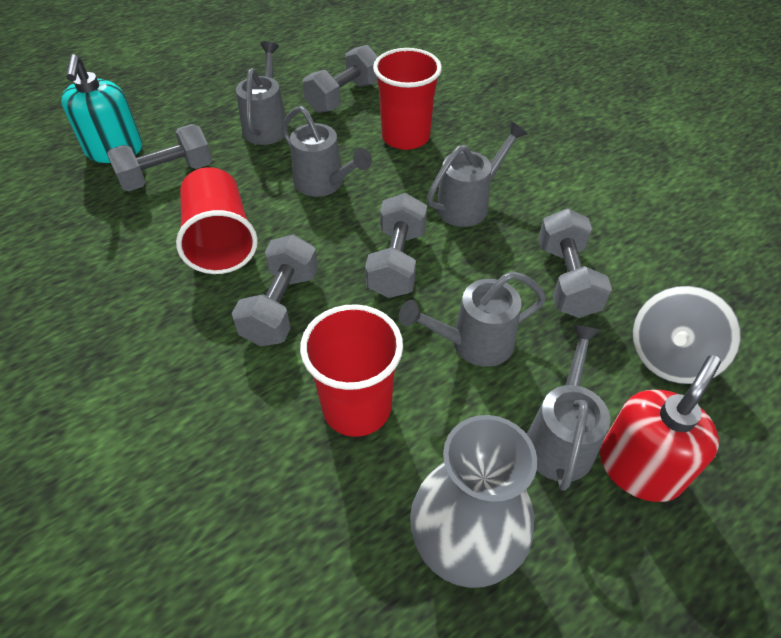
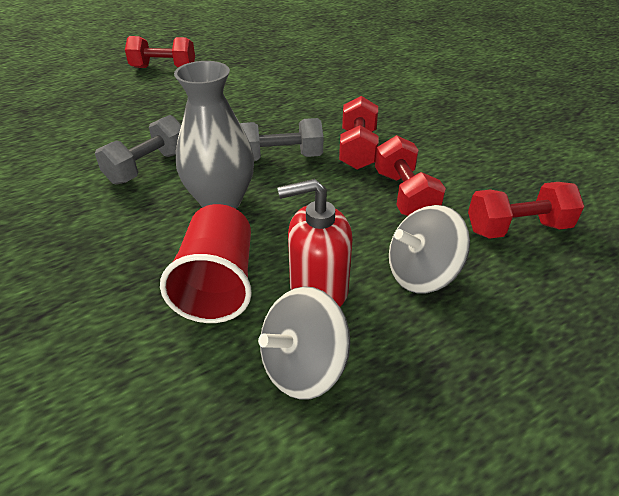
grey dumbbell: 5 -> 2
grey spinning top: 1 -> 2
grey watering can: 5 -> 0
red cup: 3 -> 1
red dumbbell: 0 -> 4
turquoise soap dispenser: 1 -> 0

